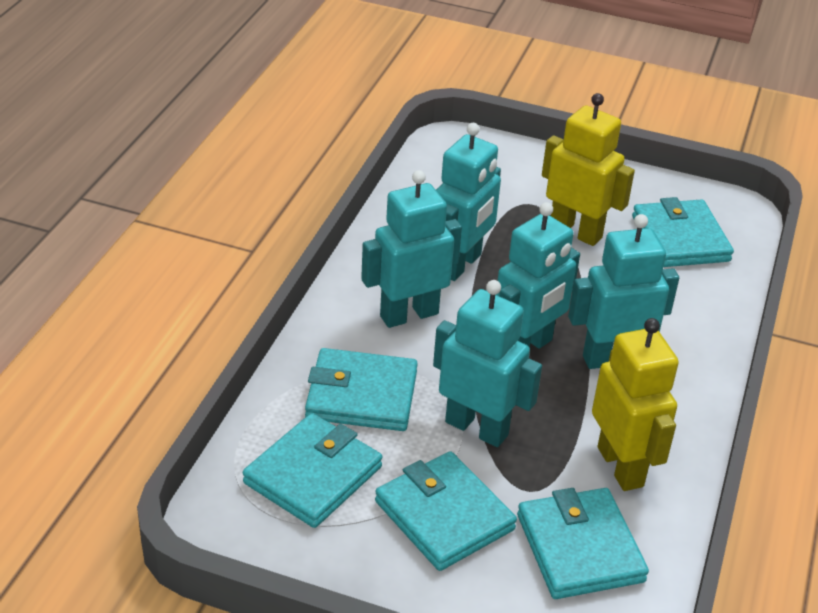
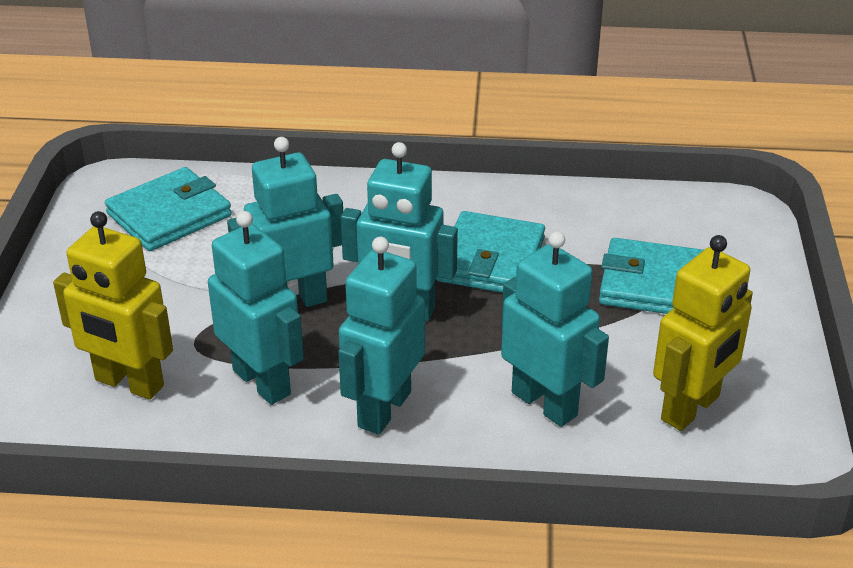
turquoise wallet: 5 -> 3

